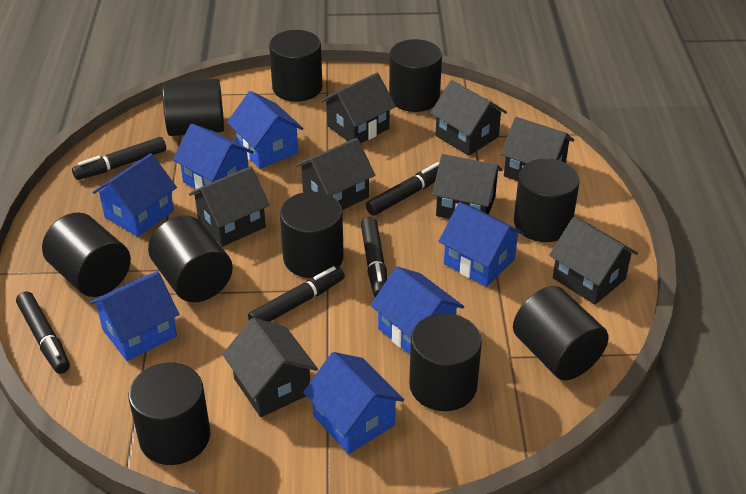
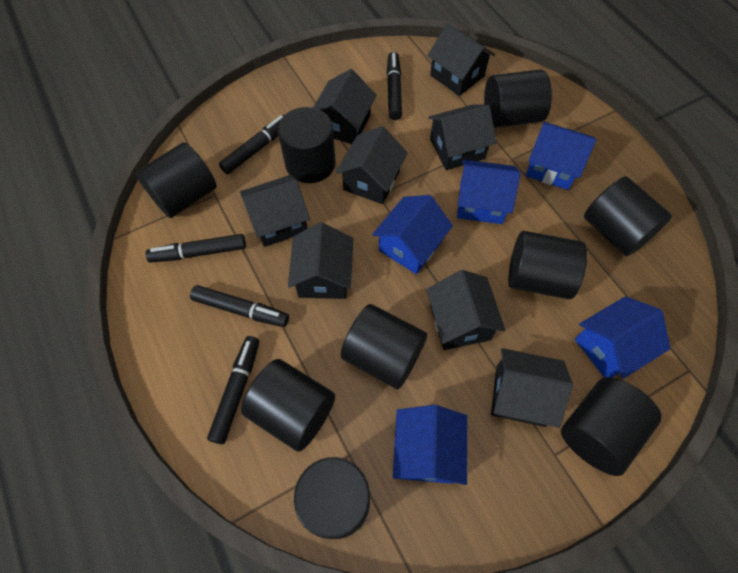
black cylinder: 10 -> 9
blue house: 7 -> 5

